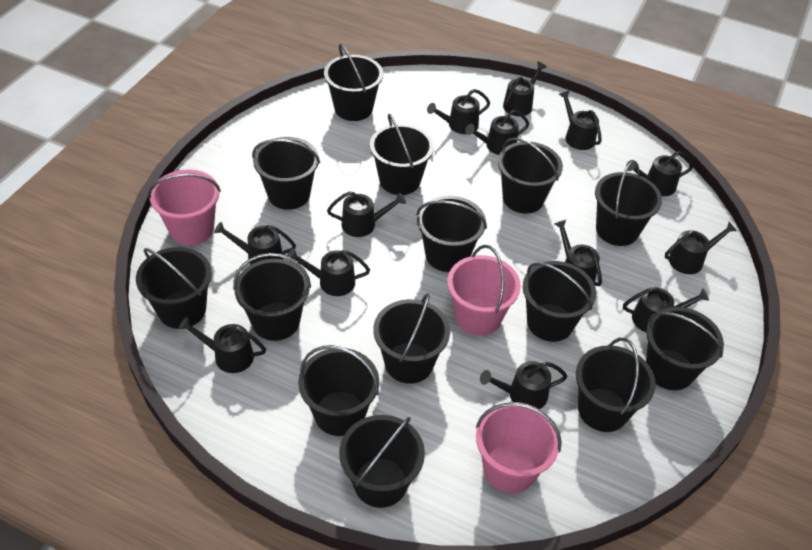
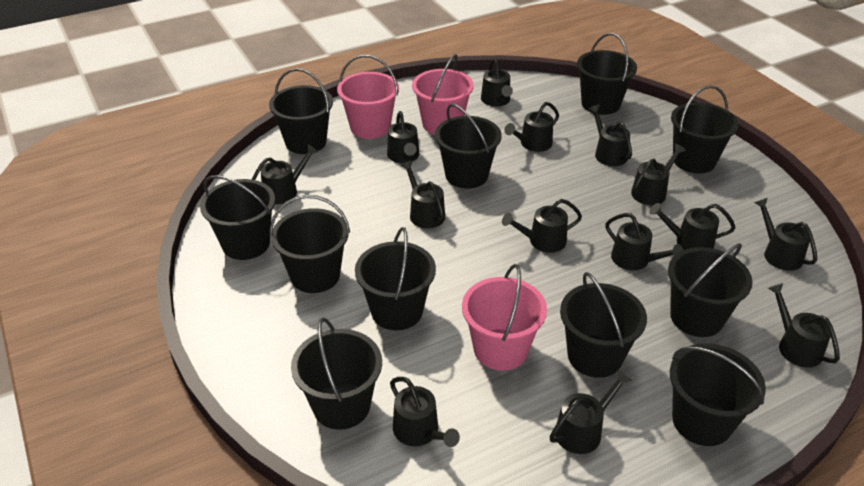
black bucket: 14 -> 11
black watering can: 13 -> 14

